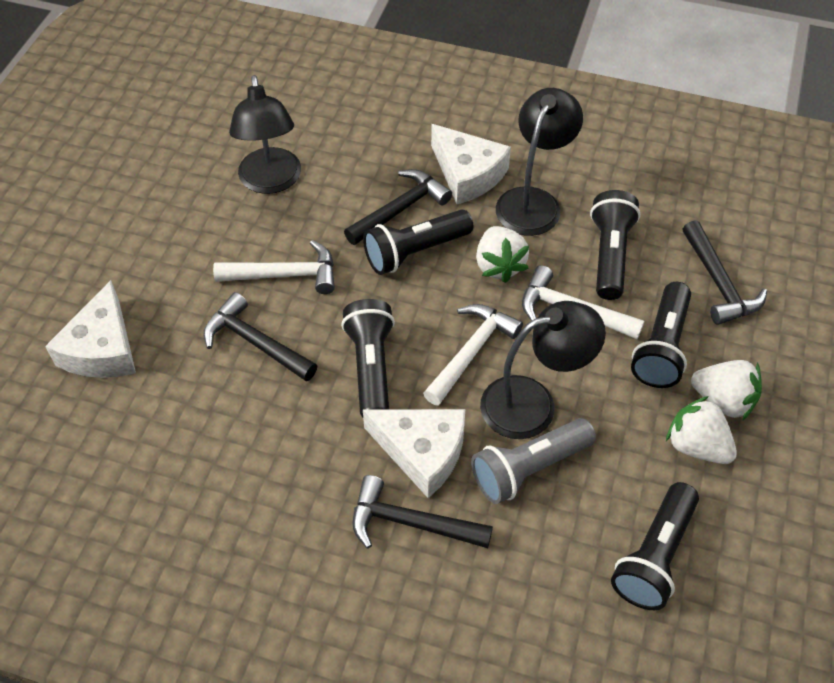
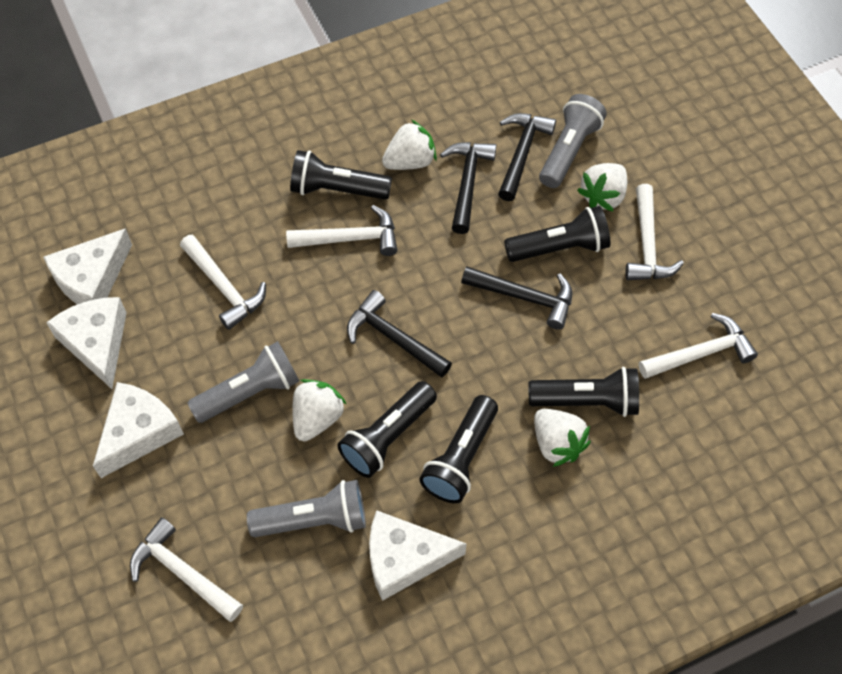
black lamp: 3 -> 0
grey flashlight: 1 -> 3
white cheese: 3 -> 4
white hammer: 3 -> 5
white strawberry: 3 -> 4

